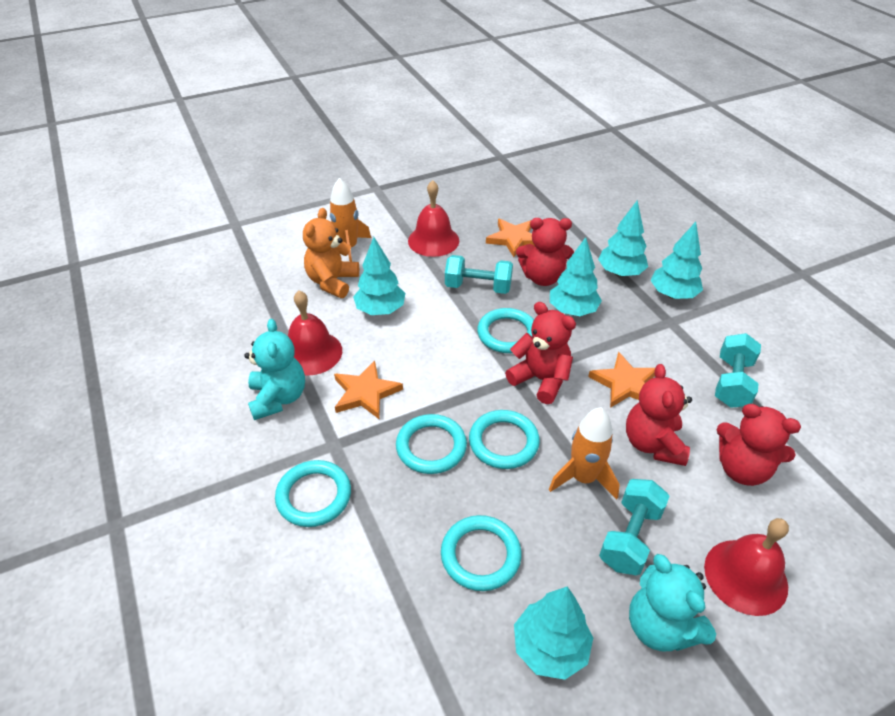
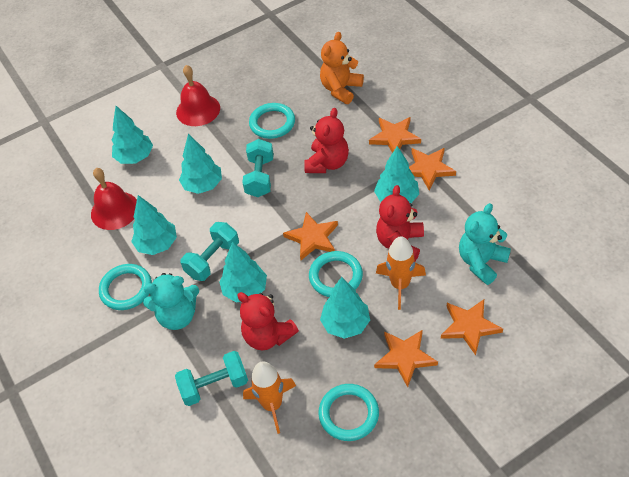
orange star: 3 -> 5
red bell: 3 -> 2
red teddy bear: 4 -> 3
turquoise ring: 5 -> 4
turquoise tree: 5 -> 6

